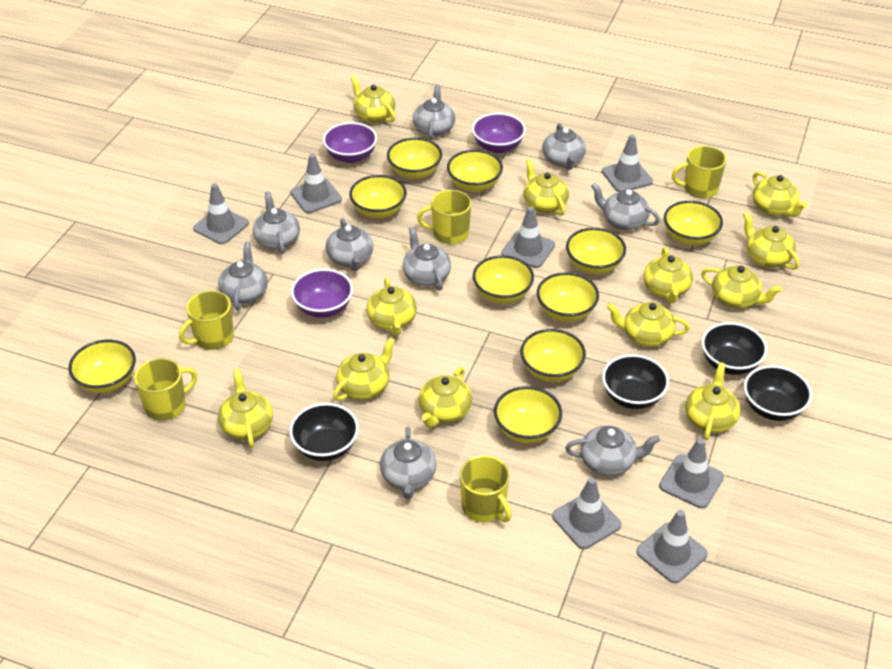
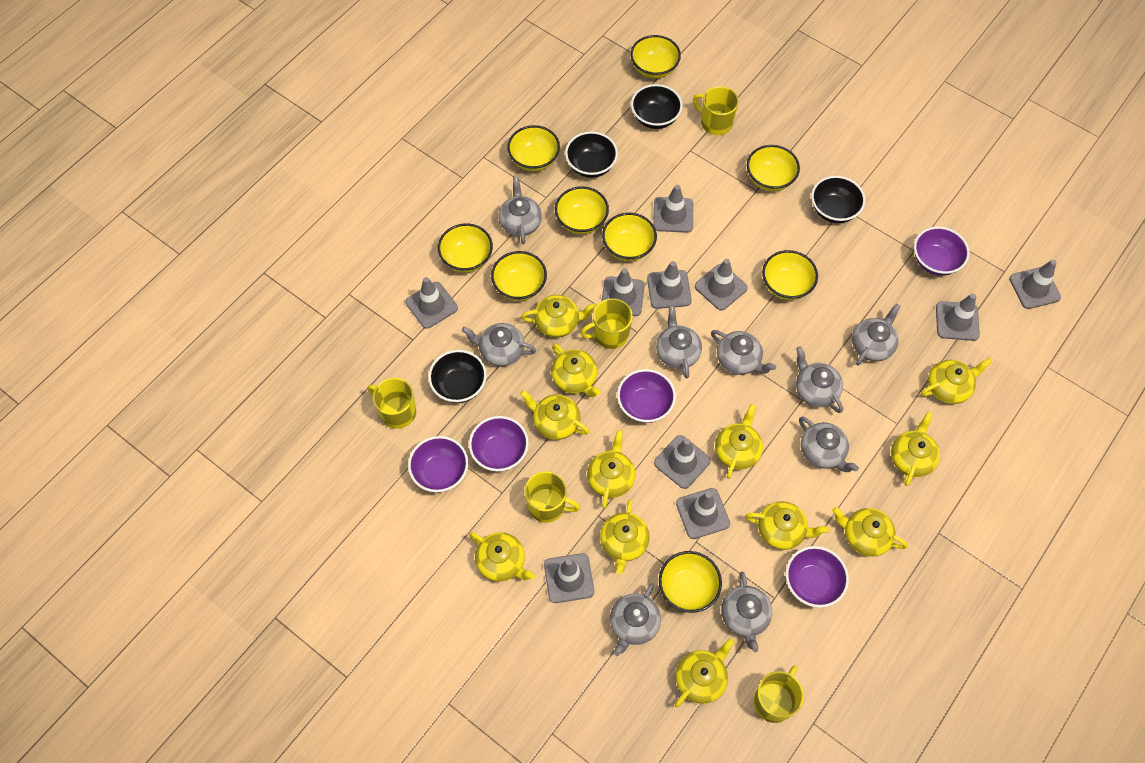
grey traffic cone: 7 -> 10
purple bowl: 3 -> 5
yellow bowl: 10 -> 9

